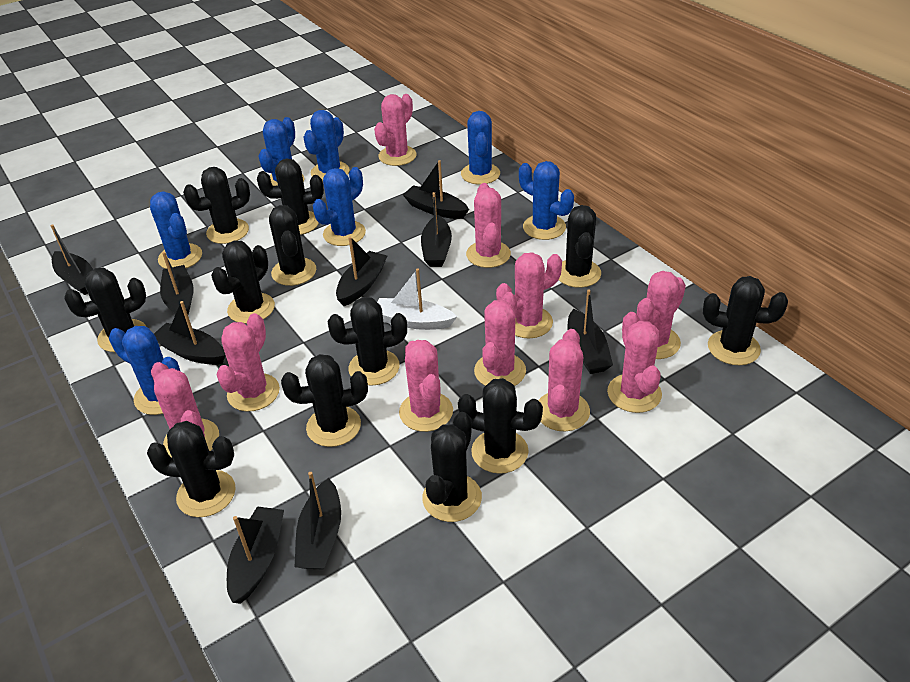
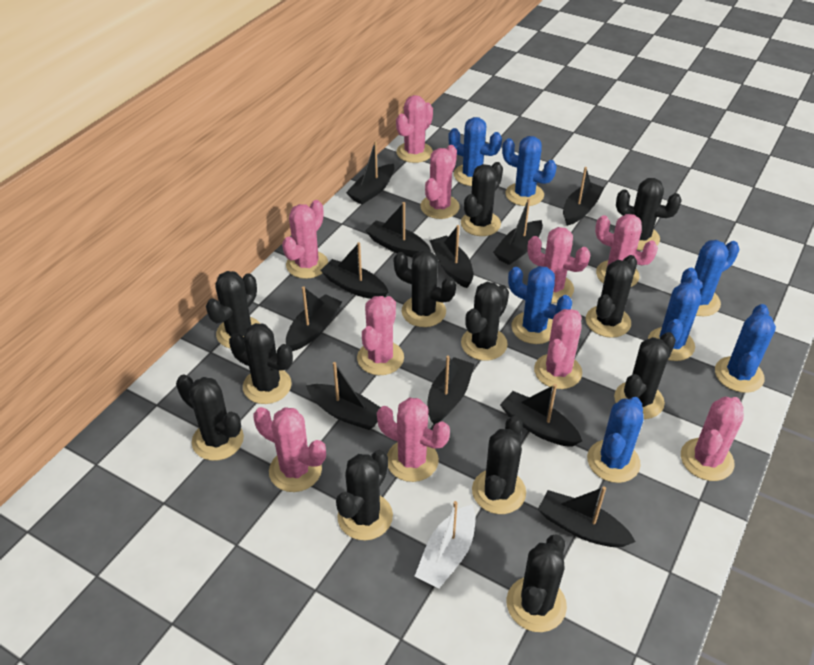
black boat: 9 -> 11

